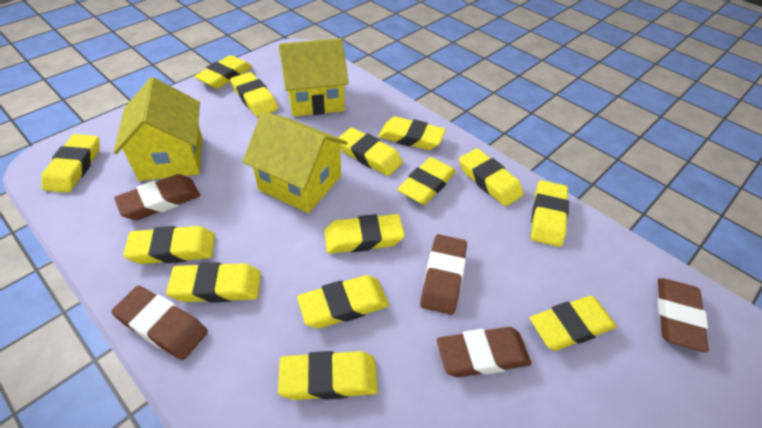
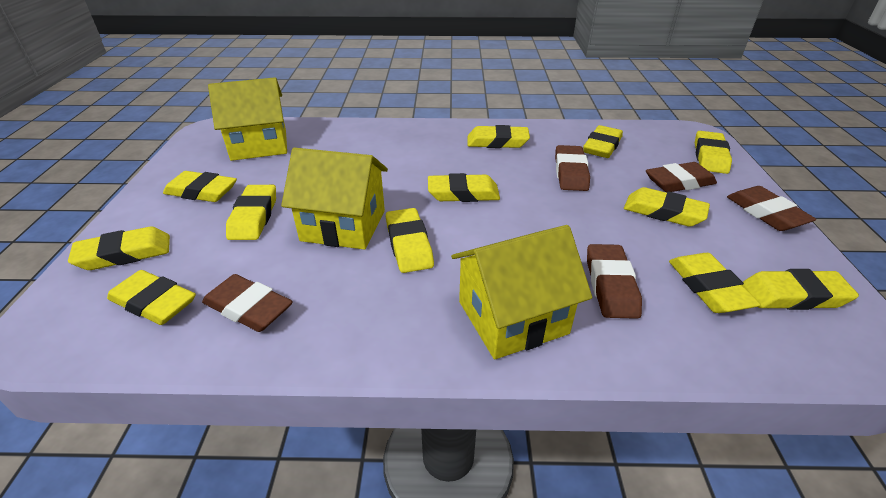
yellow eraser: 14 -> 12

